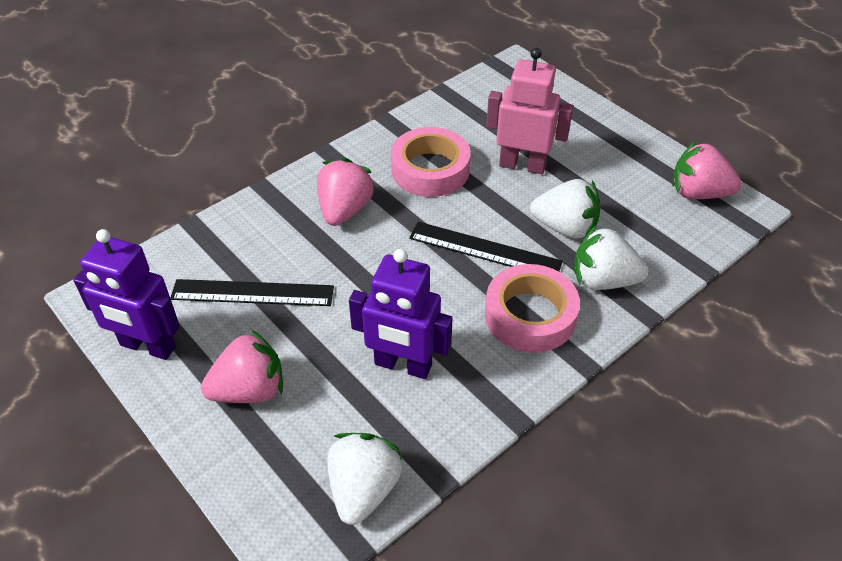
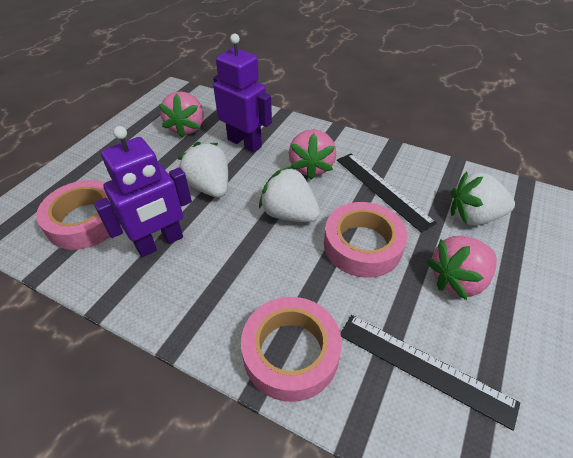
pink robot: 1 -> 0
pink tape: 2 -> 3

